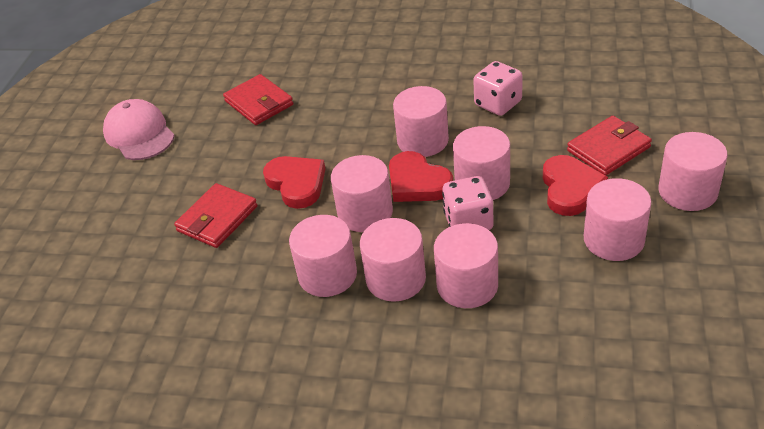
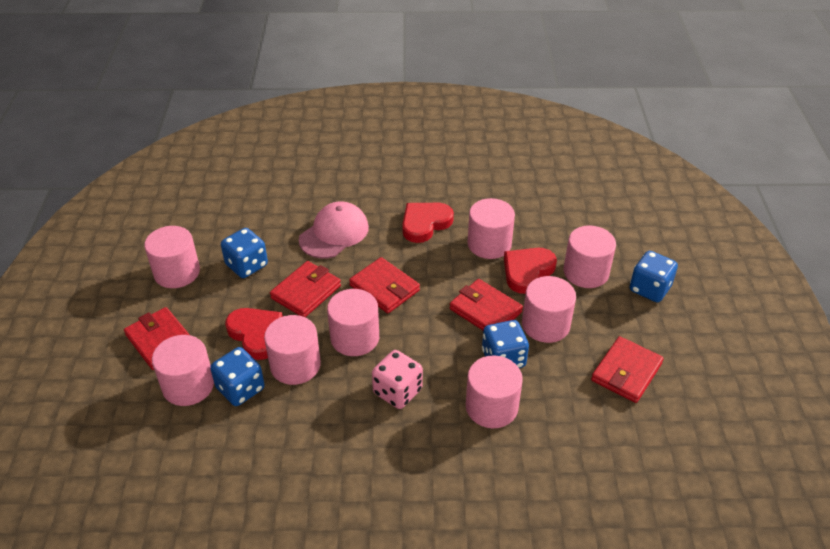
blue dice: 0 -> 4
pink dice: 2 -> 1
red wallet: 3 -> 5

